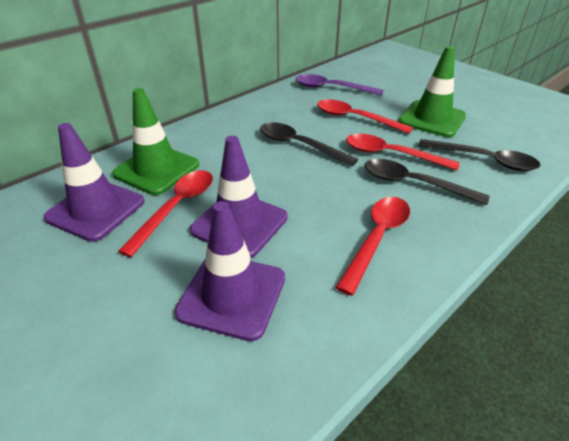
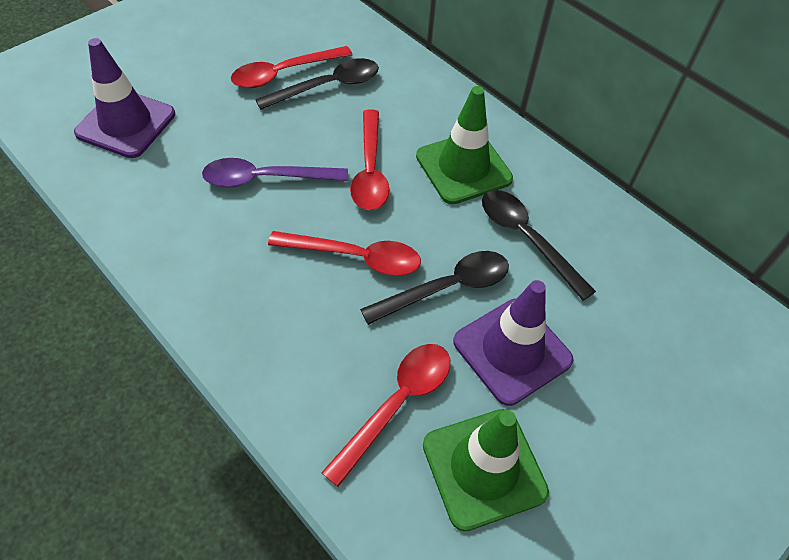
purple traffic cone: 3 -> 2

